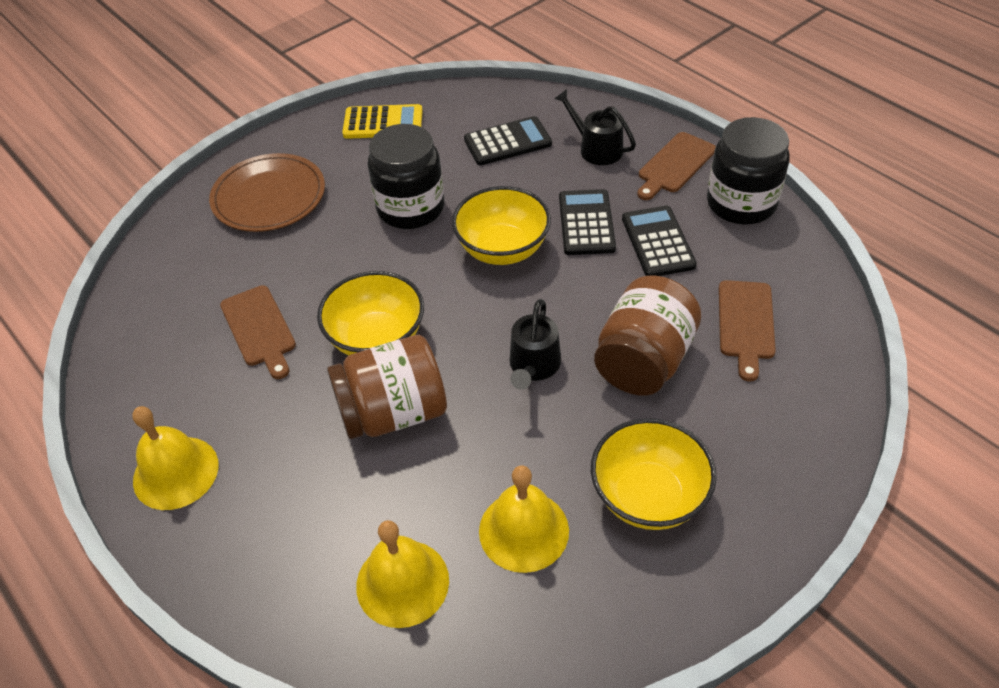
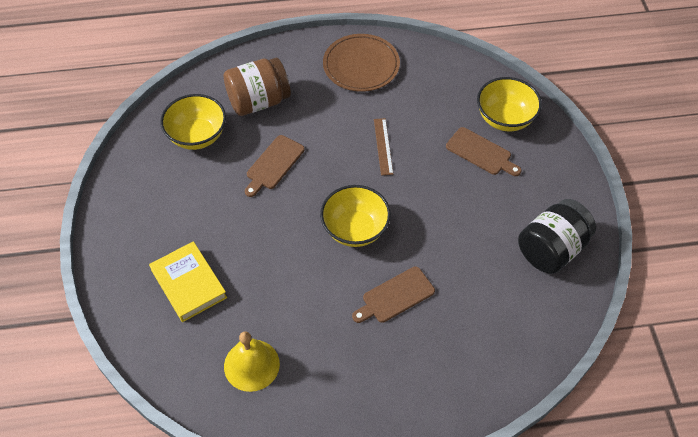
black calculator: 3 -> 0
black jar: 2 -> 1
black watering can: 2 -> 0
brown jar: 2 -> 1
brown ruler: 0 -> 1
yellow bell: 3 -> 1
yellow book: 0 -> 1
yellow calculator: 1 -> 0

